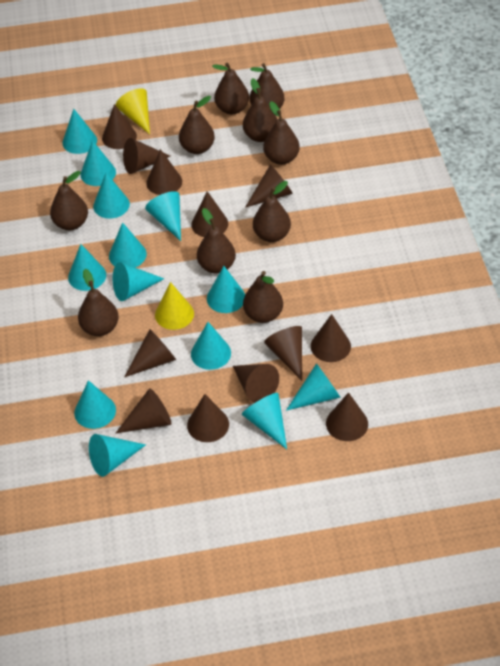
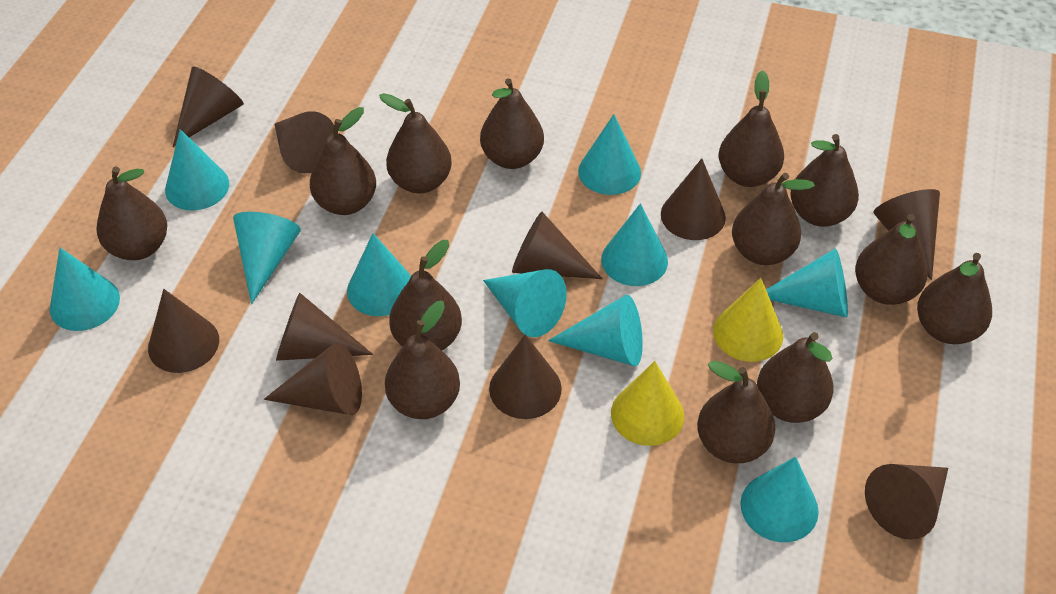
brown cone: 12 -> 10
brown pear: 10 -> 13
turquoise cone: 13 -> 10

